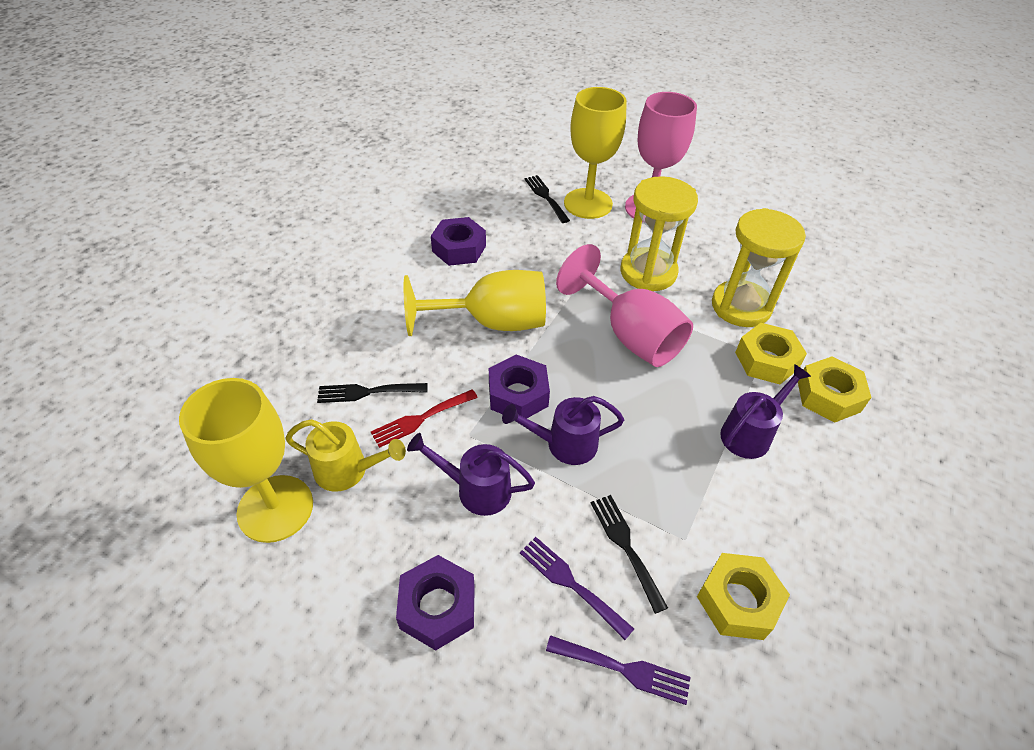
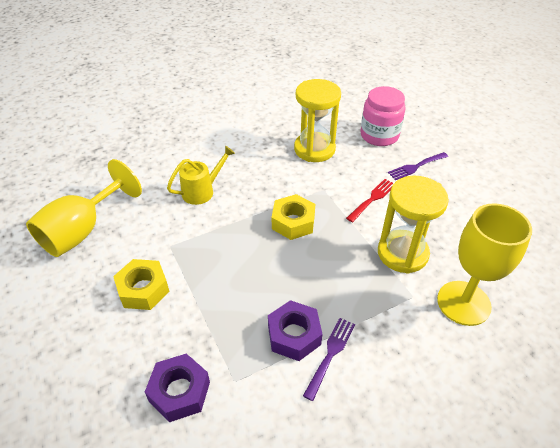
black fork: 3 -> 0
pink goblet: 2 -> 0
pink jar: 0 -> 1
purple nut: 3 -> 2
purple watering can: 3 -> 0
yellow goblet: 3 -> 2
yellow nut: 3 -> 2

